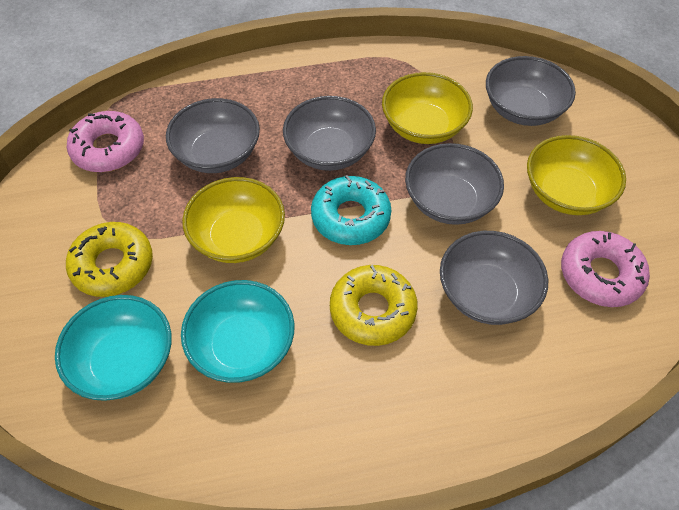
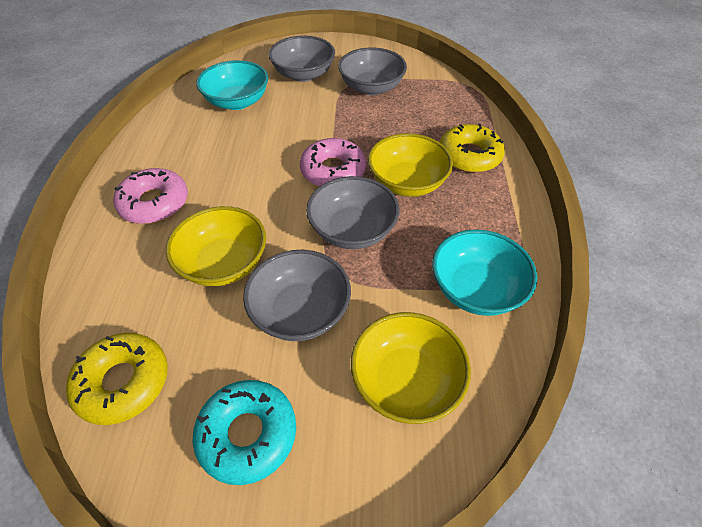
grey bowl: 5 -> 4

